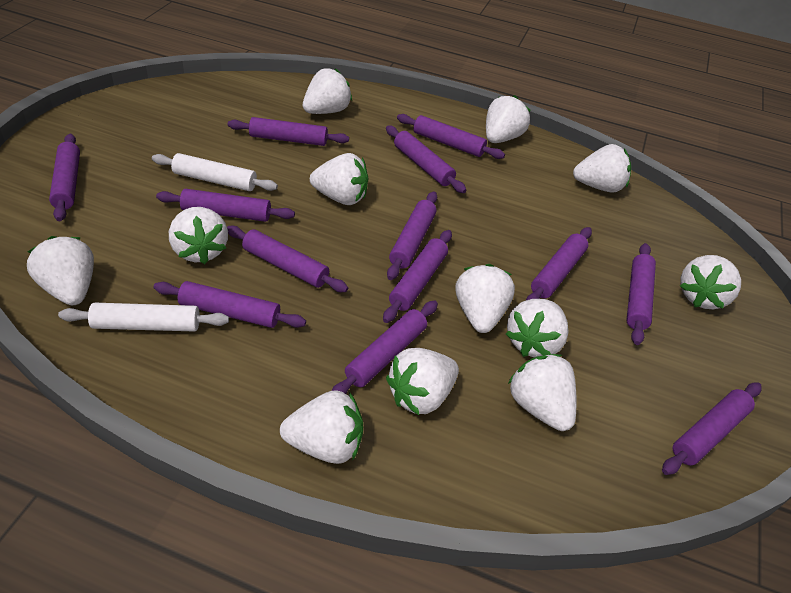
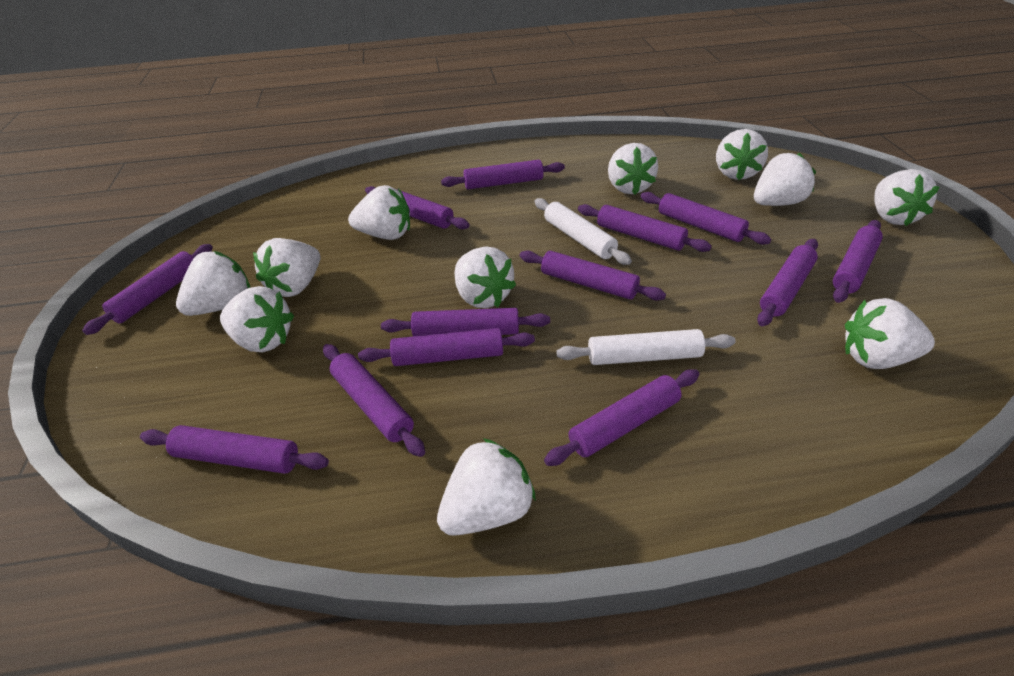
white strawberry: 12 -> 11

